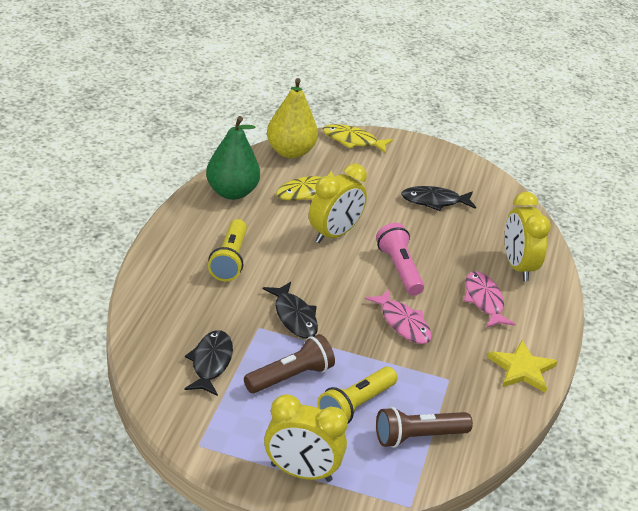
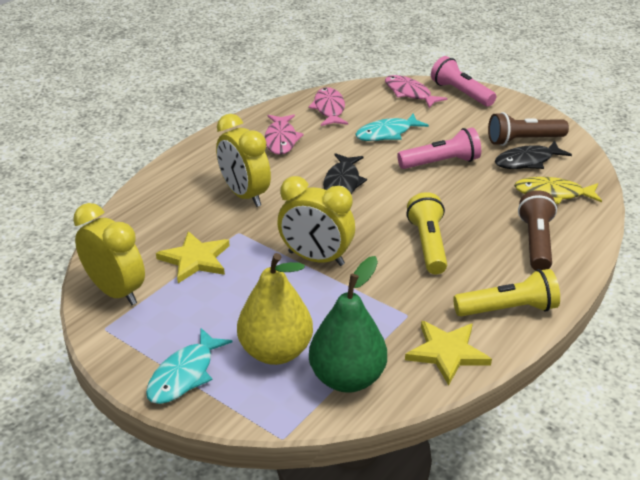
black fish: 3 -> 2
pink fish: 2 -> 3
pink flashlight: 1 -> 2
turquoise fish: 0 -> 2
yellow fish: 2 -> 1
yellow star: 1 -> 2

